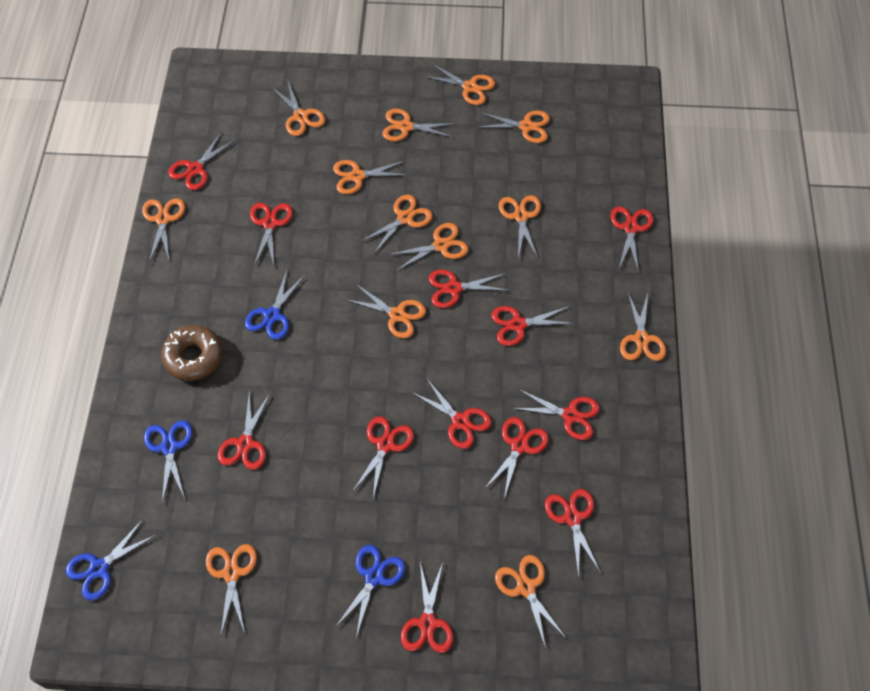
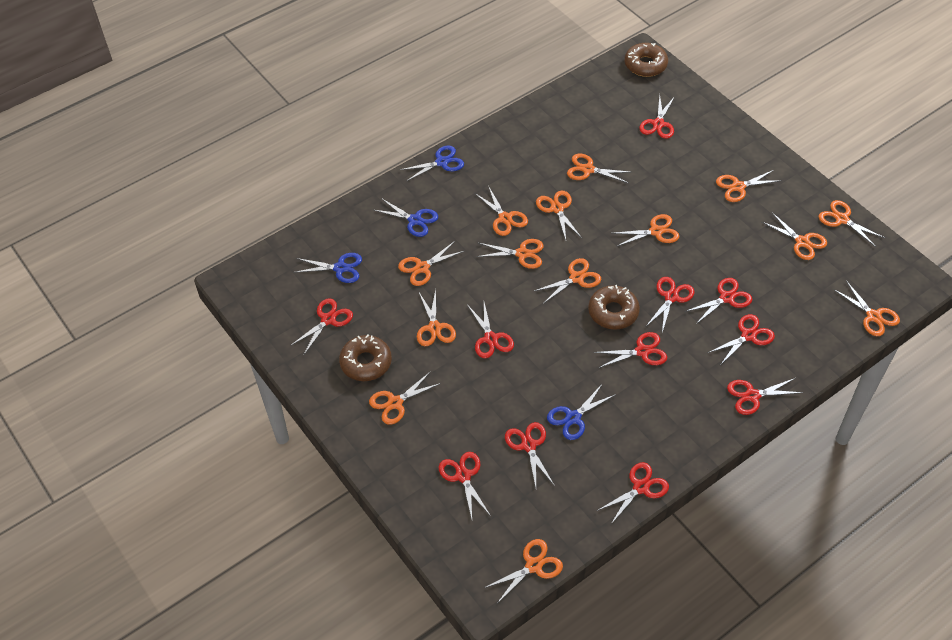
brown donut: 1 -> 3
orange scissors: 13 -> 14
red scissors: 12 -> 11

